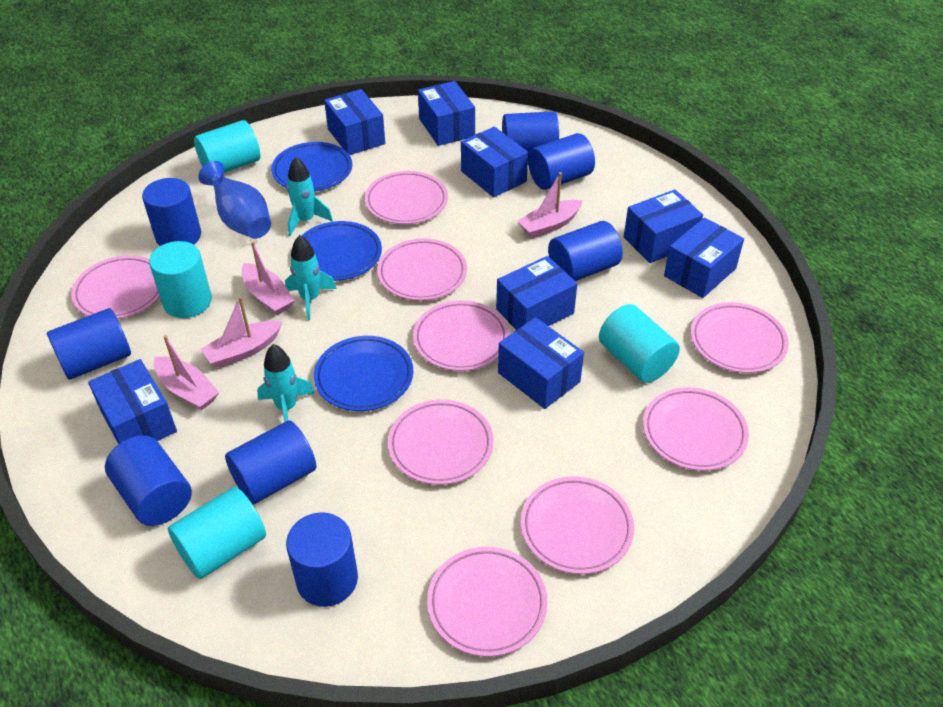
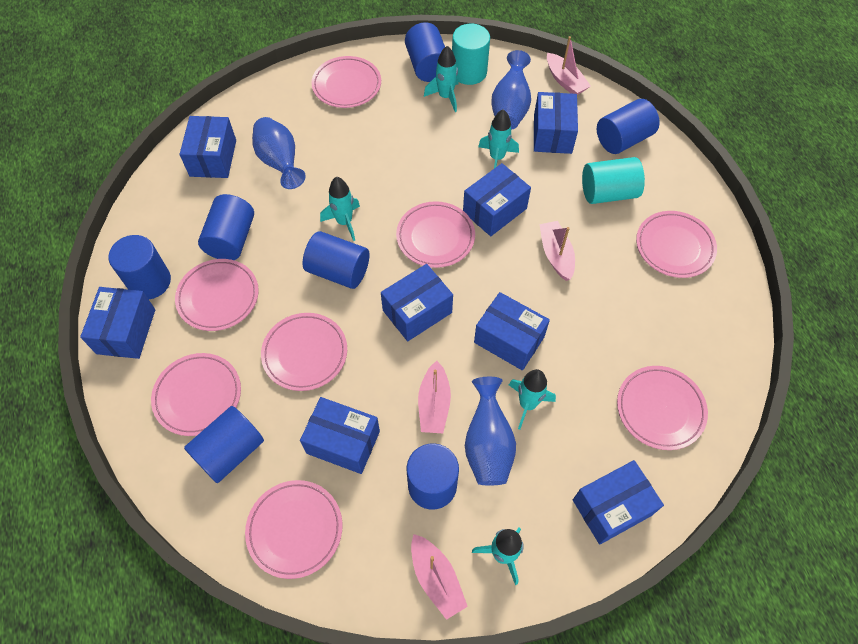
blue cylinder: 8 -> 7
blue plate: 3 -> 0
blue vase: 1 -> 3
pink plate: 9 -> 8
turquoise cylinder: 4 -> 2
turquoise rocket: 3 -> 5

